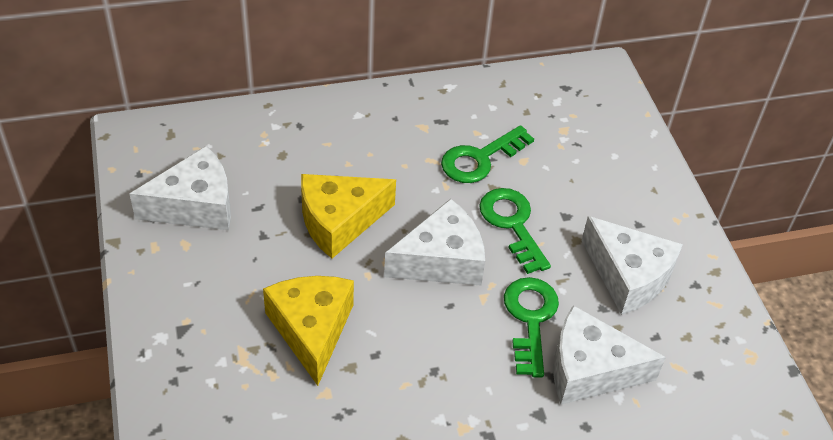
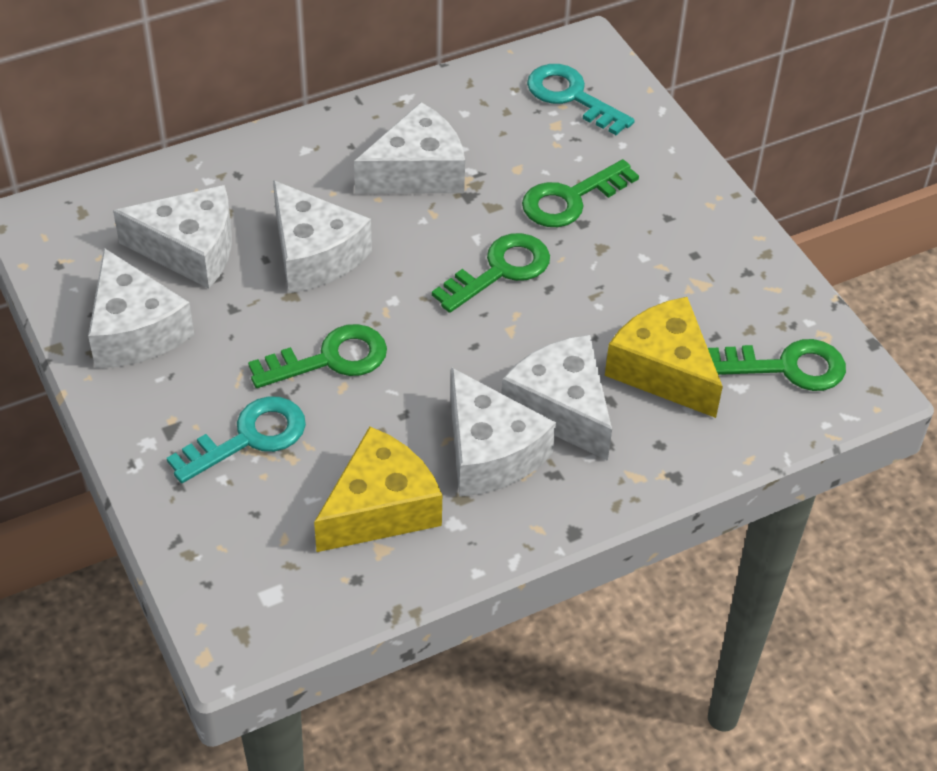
green key: 3 -> 4
turquoise key: 0 -> 2
white cheese: 4 -> 6

